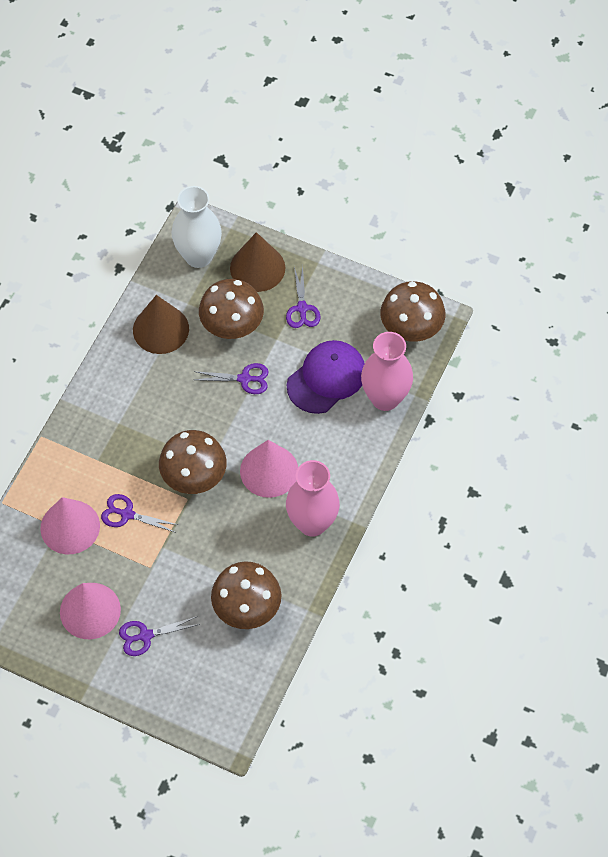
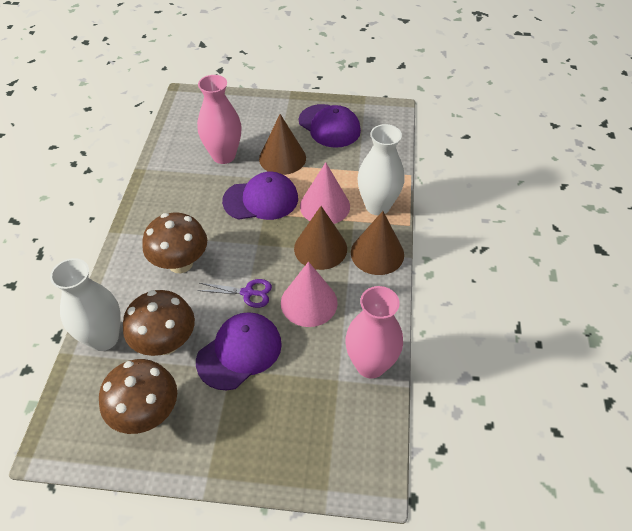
brown cone: 2 -> 3
brown mushroom: 4 -> 3
pink cone: 3 -> 2
purple cap: 1 -> 3
purple scissors: 4 -> 1
white vase: 1 -> 2

